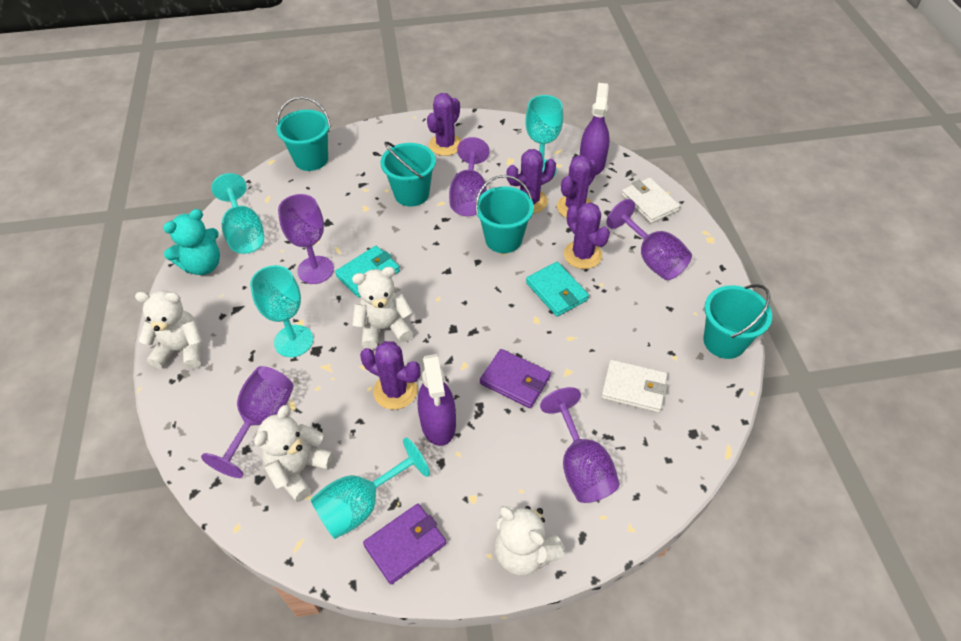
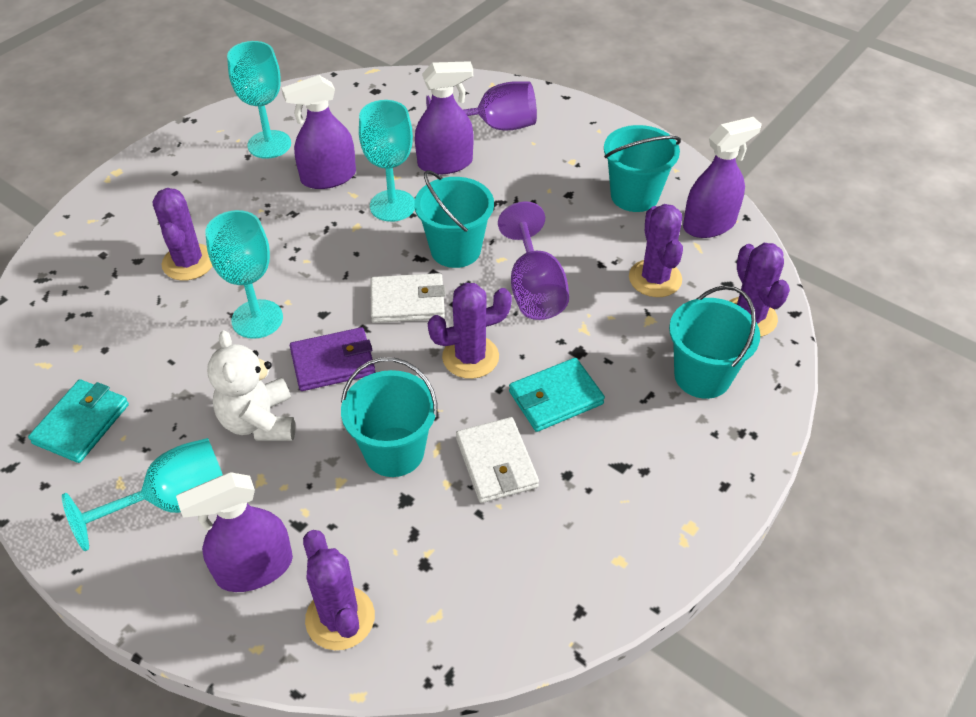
purple goblet: 5 -> 2
purple spray bottle: 2 -> 4
purple wallet: 2 -> 1
turquoise teddy bear: 1 -> 0
white teddy bear: 4 -> 1

